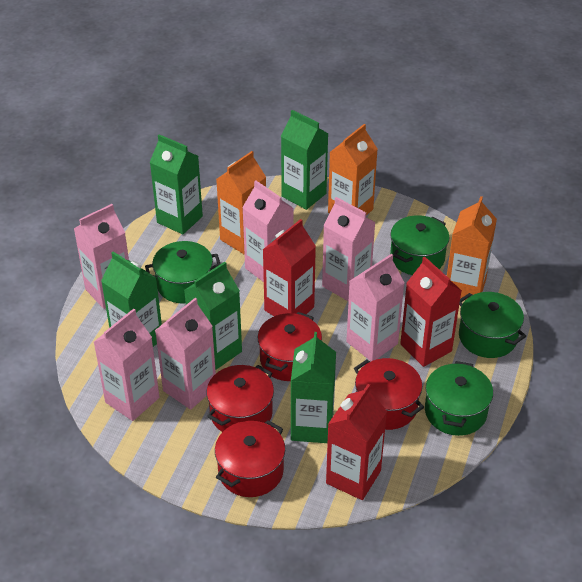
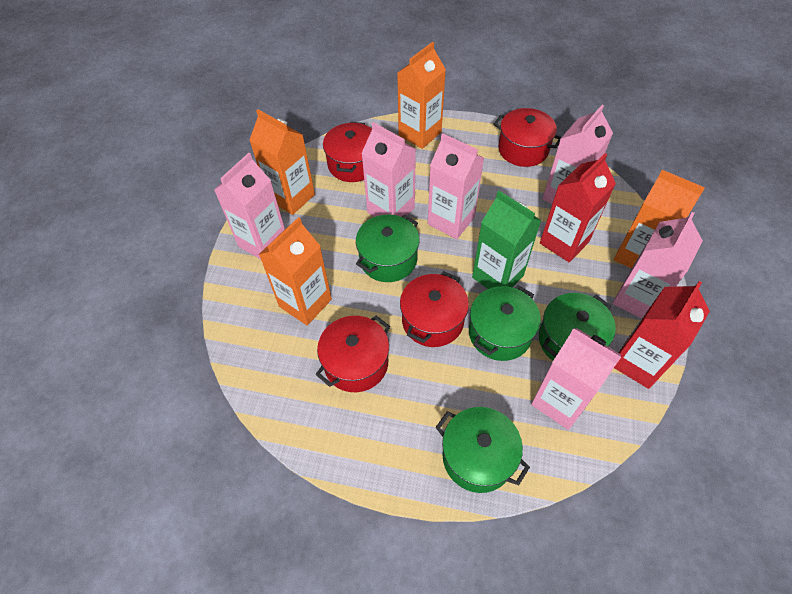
green carton: 5 -> 1
orange carton: 3 -> 4
red carton: 3 -> 2

